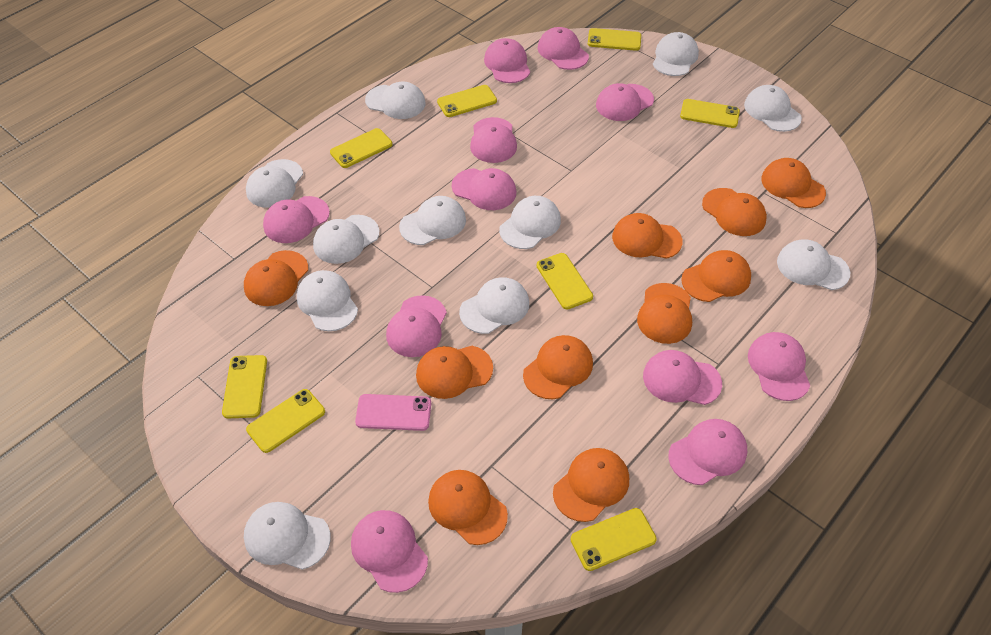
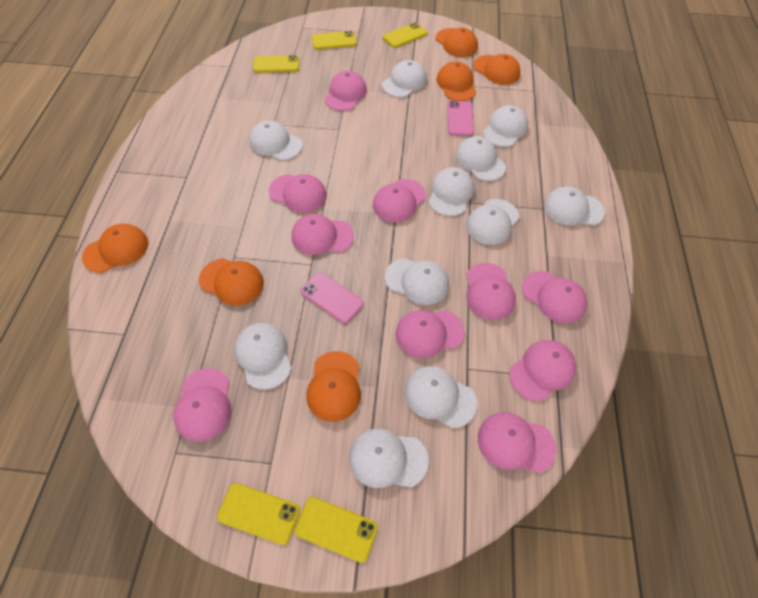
orange cap: 10 -> 6
pink cap: 11 -> 10
pink phone: 1 -> 2
yellow phone: 8 -> 5

